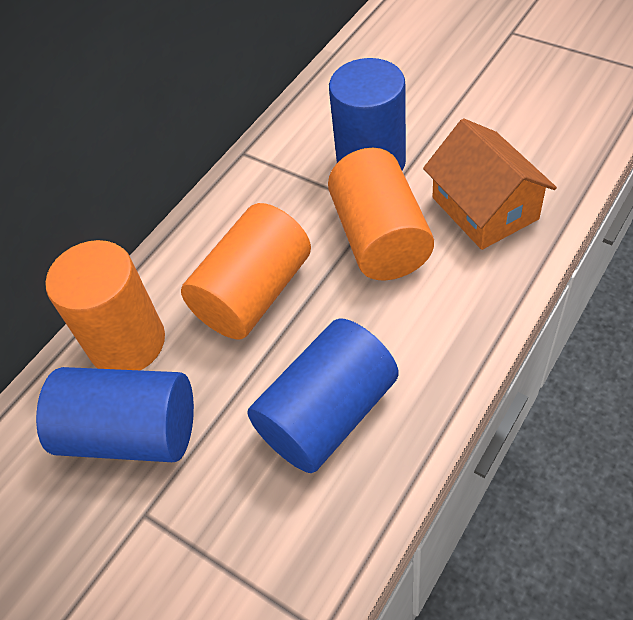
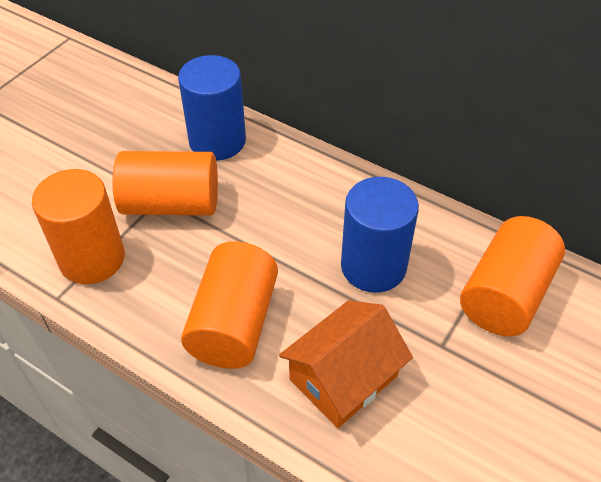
blue cylinder: 3 -> 2
orange cylinder: 3 -> 4

